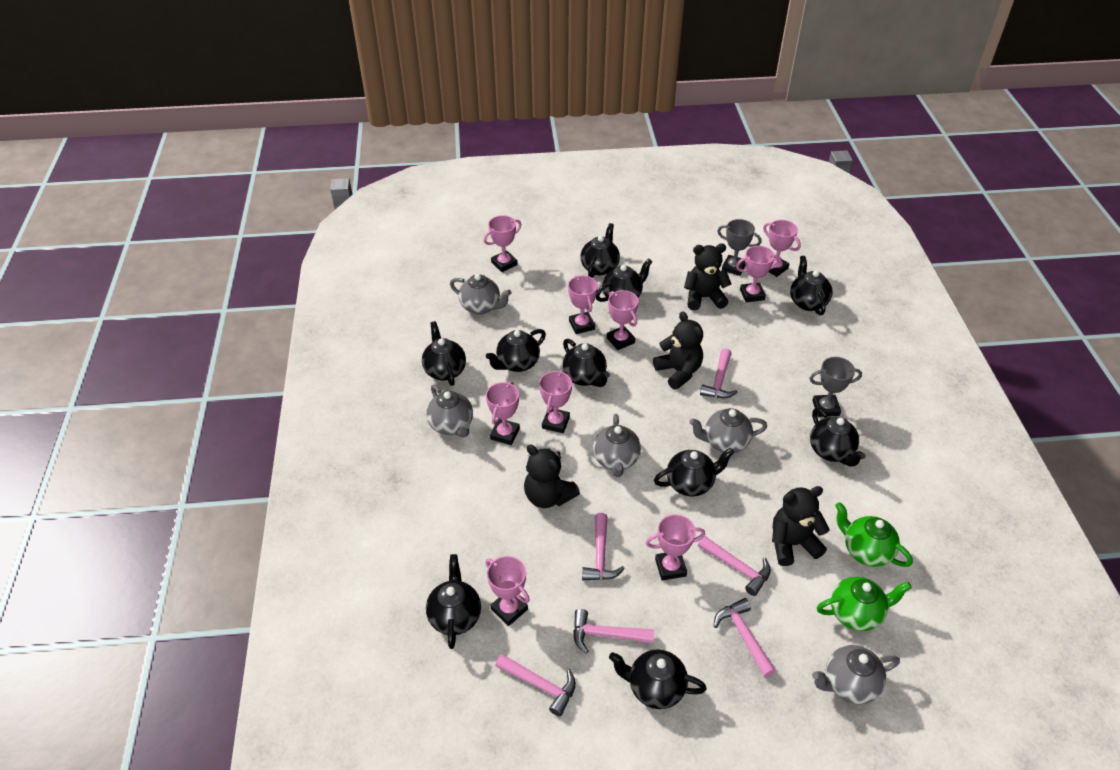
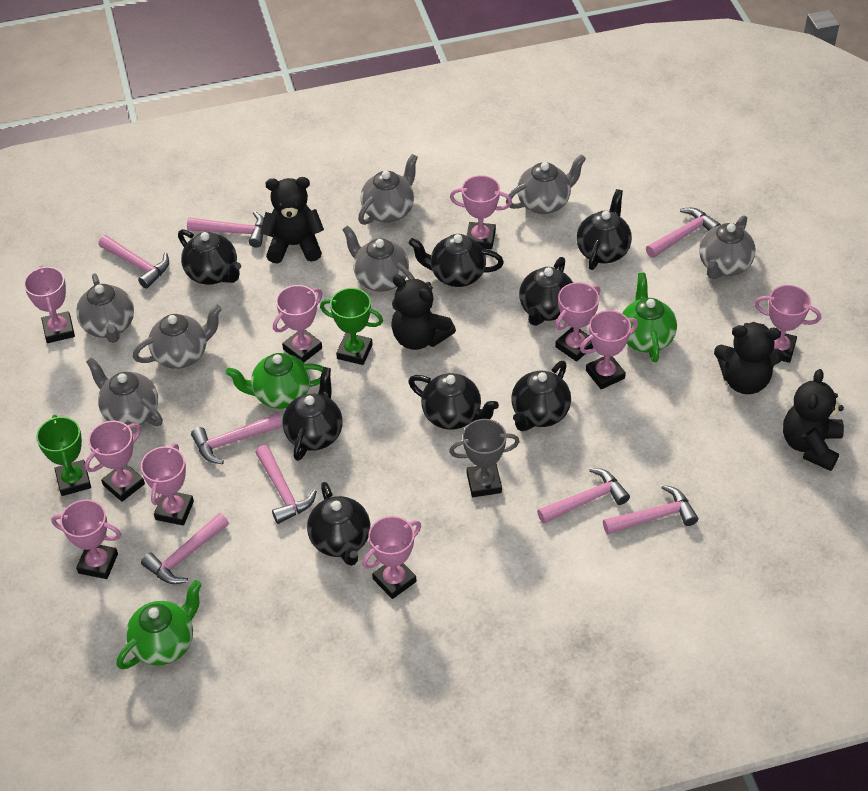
black teapot: 10 -> 8
green teapot: 2 -> 3
green trophy: 0 -> 2
grey teapot: 5 -> 7
grey trophy: 2 -> 1
pink hammer: 6 -> 8
pink trophy: 9 -> 10

